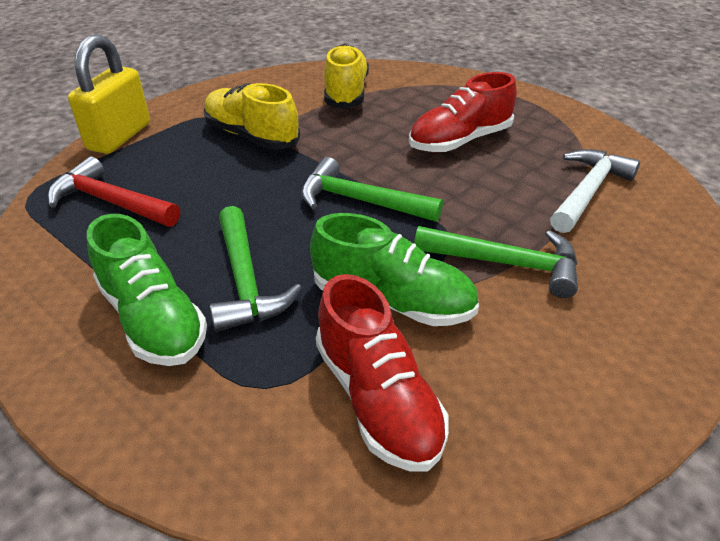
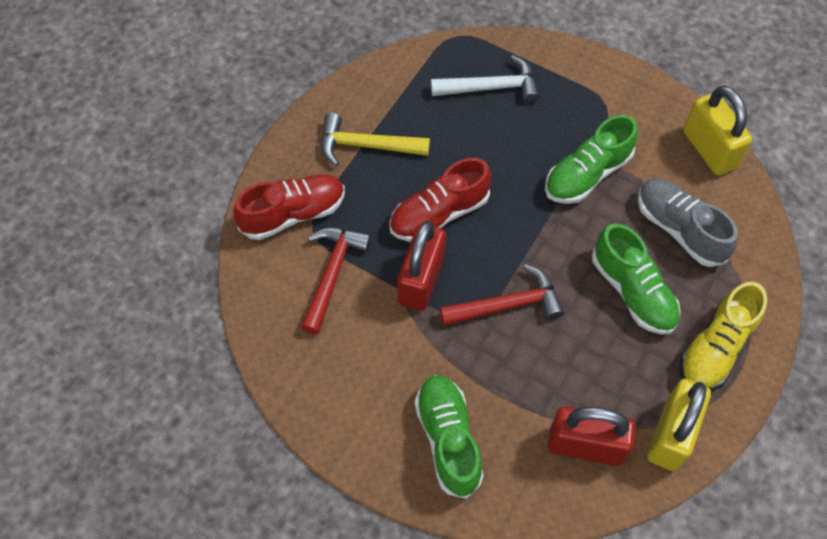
green hammer: 3 -> 0
green shoe: 2 -> 3
grey shoe: 0 -> 1
red hammer: 1 -> 2
red padlock: 0 -> 2
yellow hammer: 0 -> 1
yellow padlock: 1 -> 2
yellow shoe: 2 -> 1

